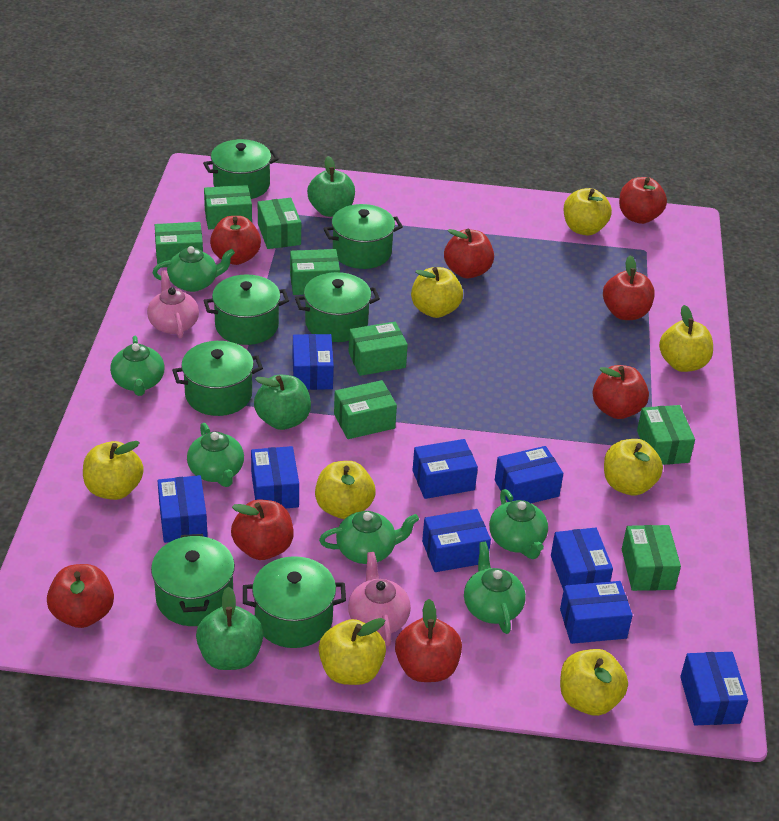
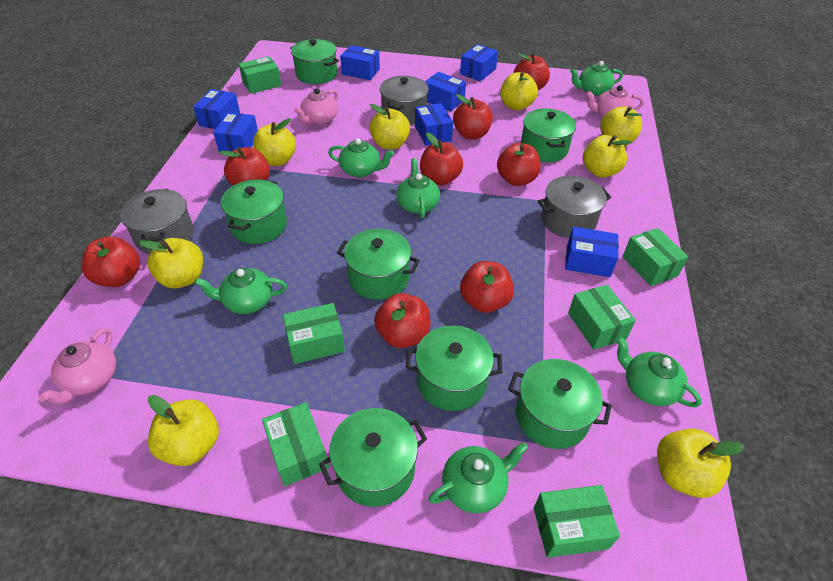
blue box: 9 -> 7
green apple: 3 -> 0
green box: 8 -> 6
grey pot: 0 -> 3
pink teapot: 2 -> 3

